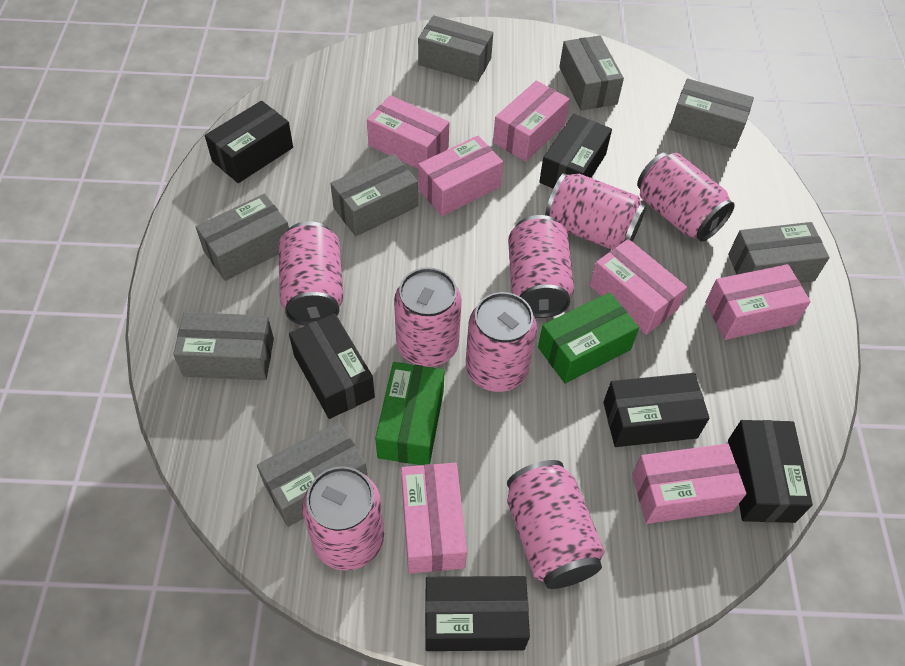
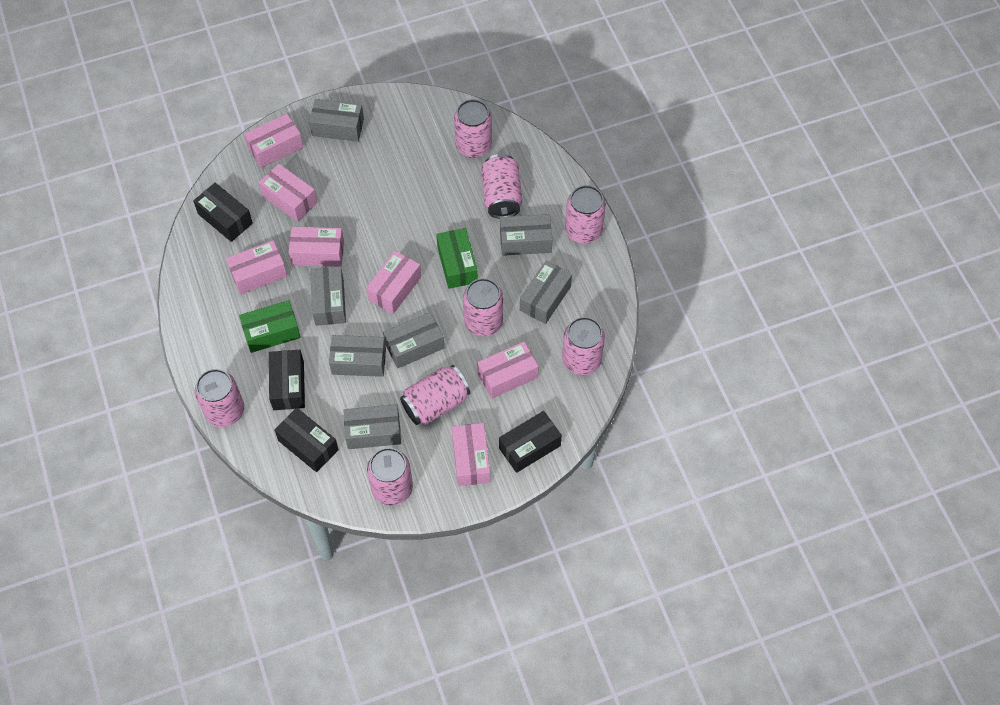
black box: 6 -> 4
grey box: 8 -> 7

